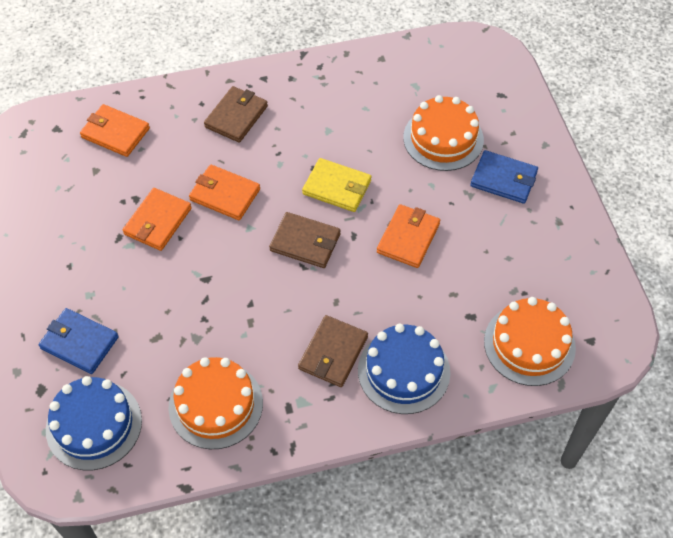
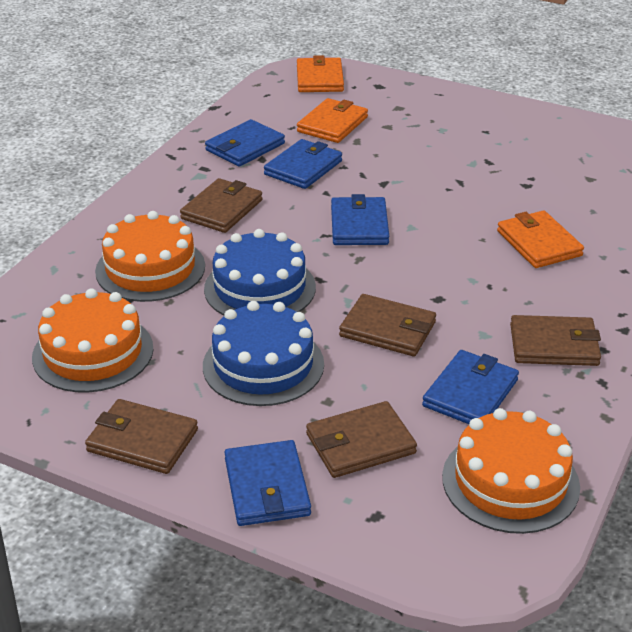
blue wallet: 2 -> 5
brown wallet: 3 -> 5
orange wallet: 4 -> 3
yellow wallet: 1 -> 0

